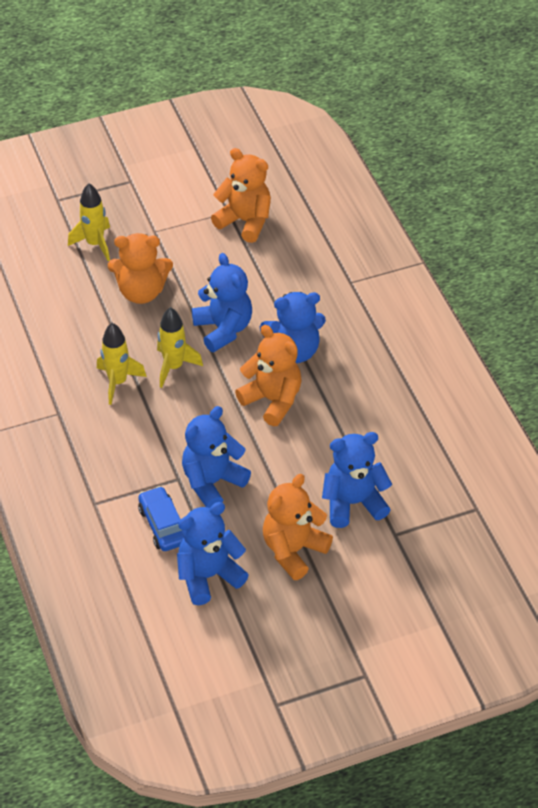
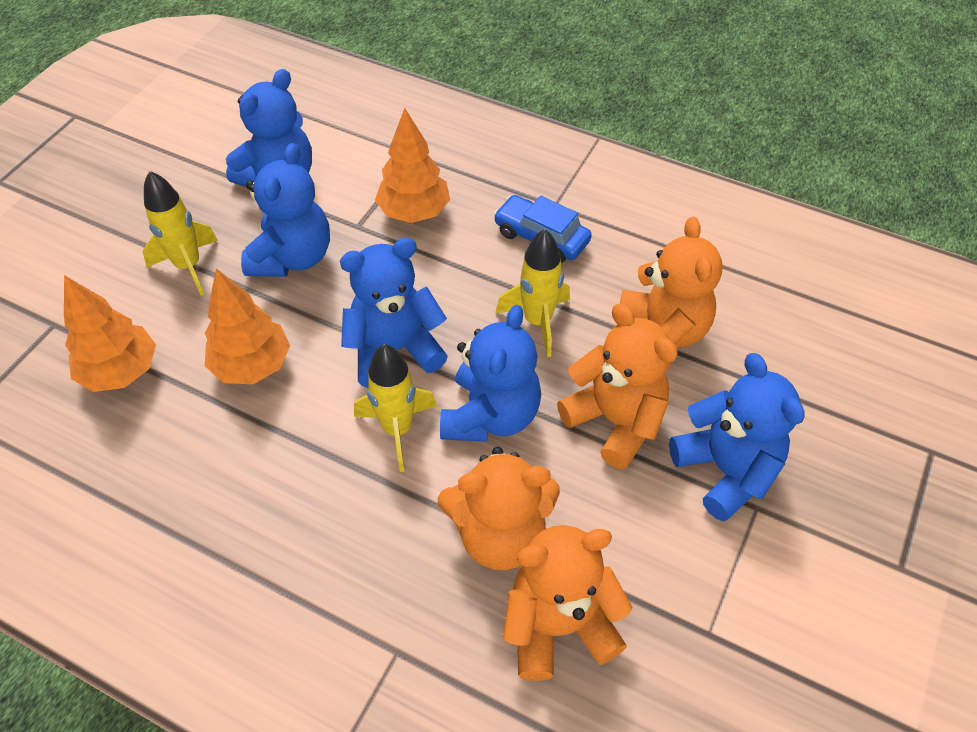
orange tree: 0 -> 3

